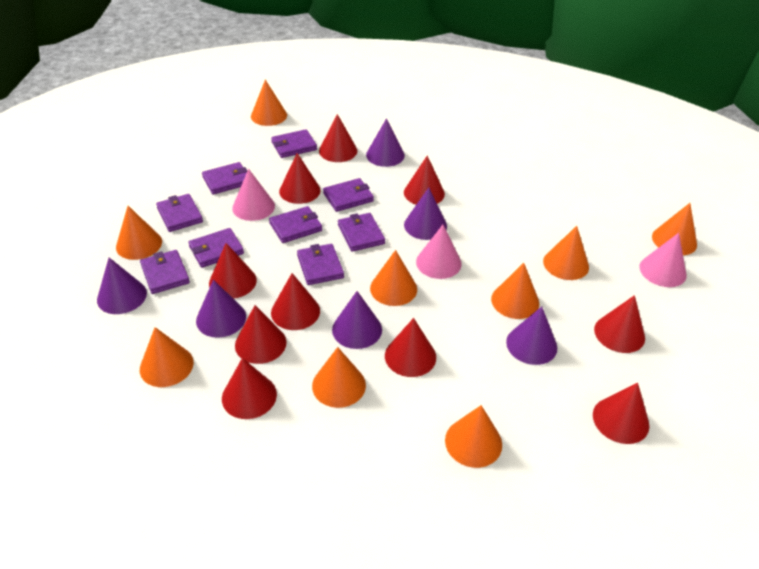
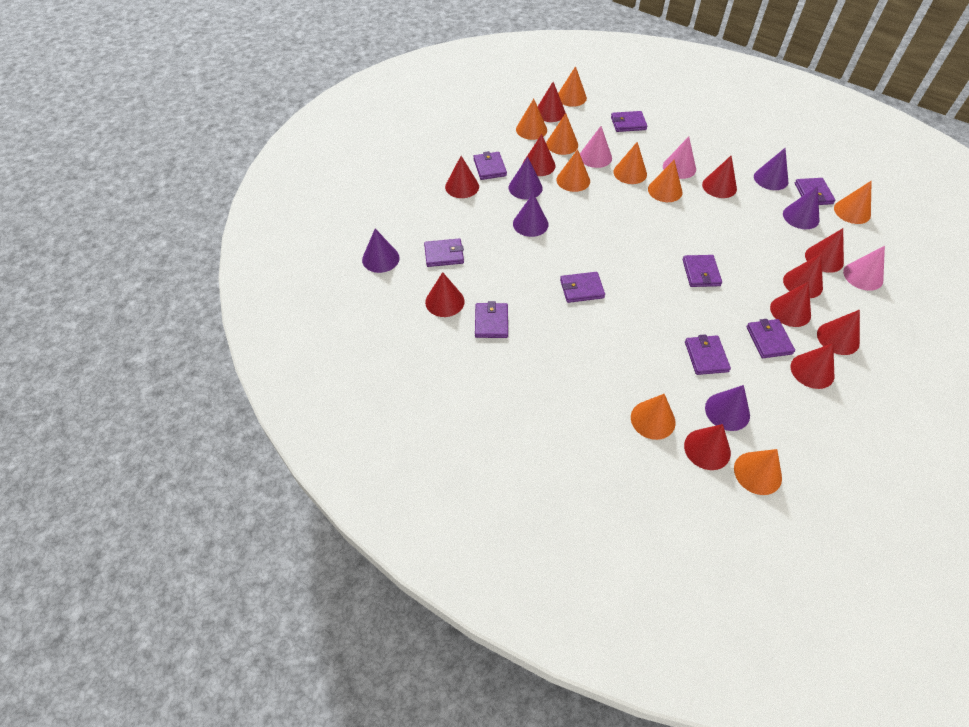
red cone: 10 -> 11

